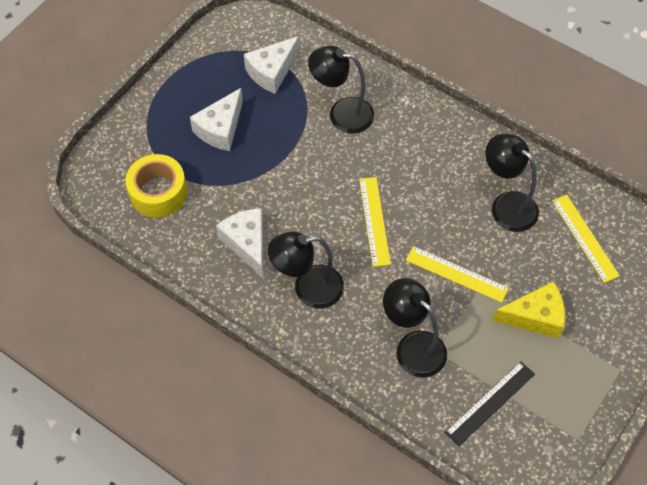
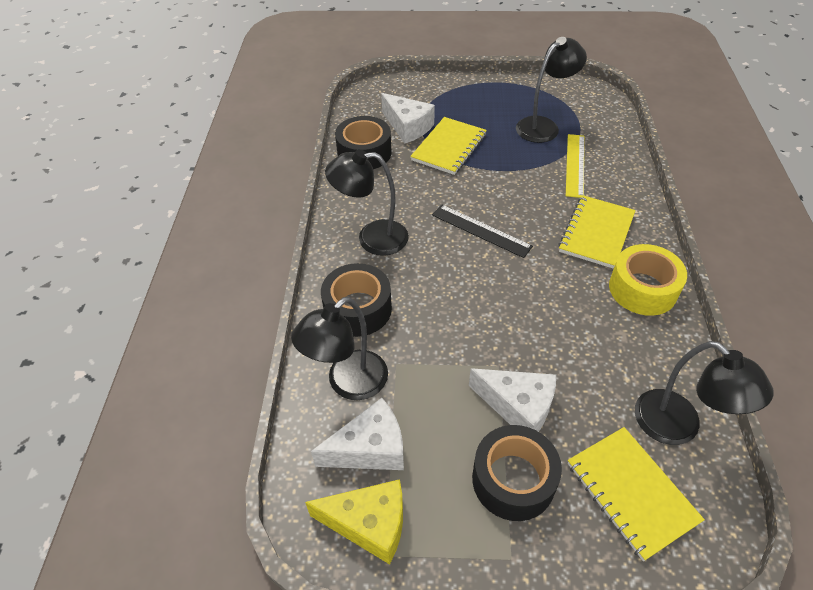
black tape: 0 -> 3
yellow notebook: 0 -> 3
yellow ruler: 3 -> 1

